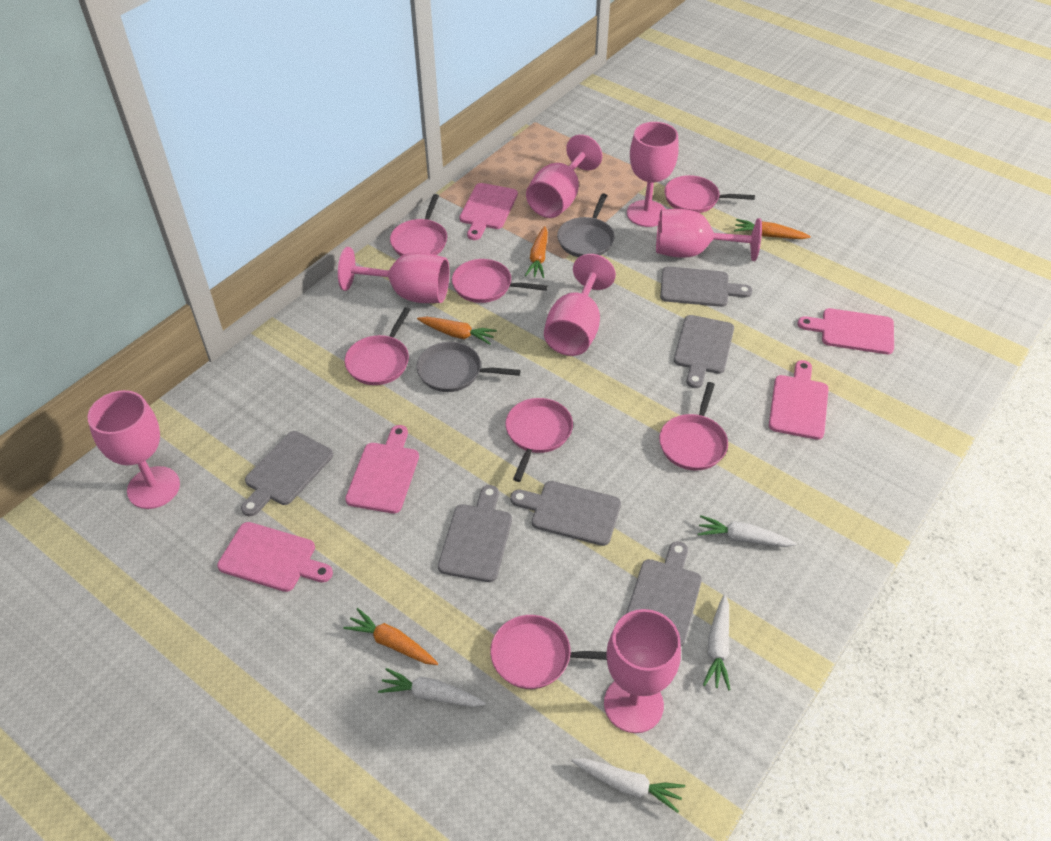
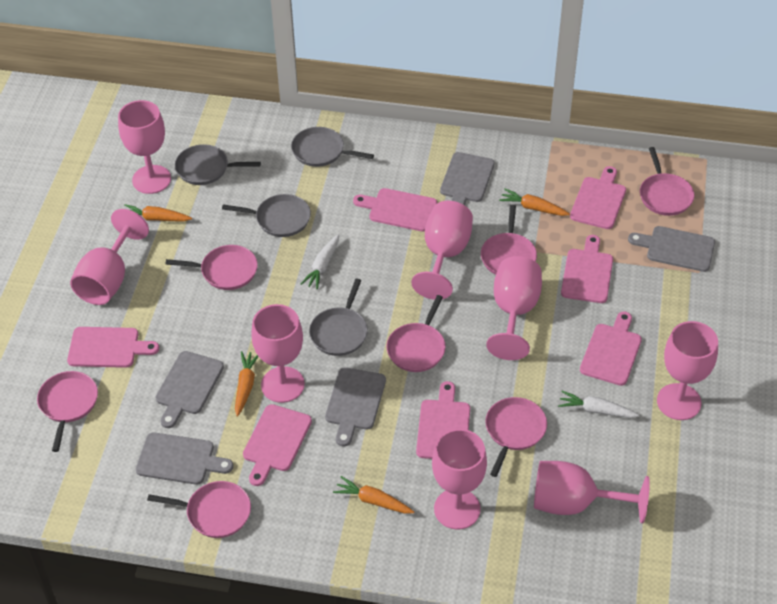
grey cutting board: 6 -> 5
grey pan: 2 -> 4
pink cutting board: 5 -> 7
pink goblet: 7 -> 8
white carrot: 4 -> 2

